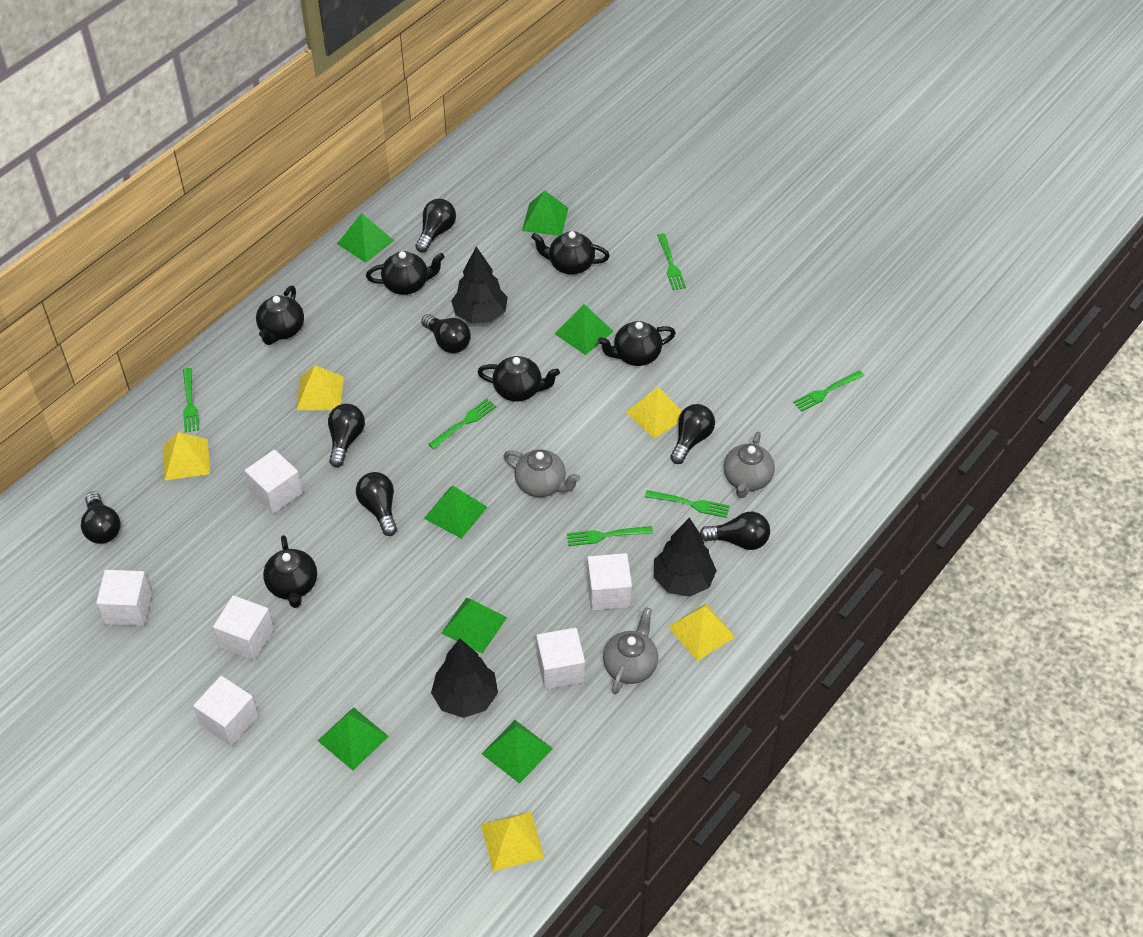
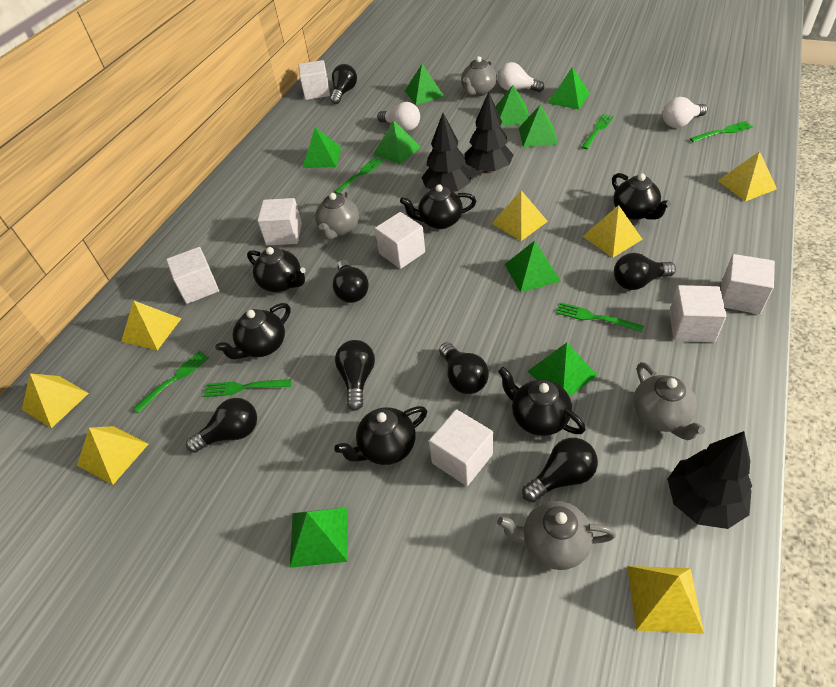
green pyramid: 7 -> 9
grey teapot: 3 -> 4
white cube: 6 -> 7
white light bulb: 0 -> 3
yellow pyramid: 5 -> 7

